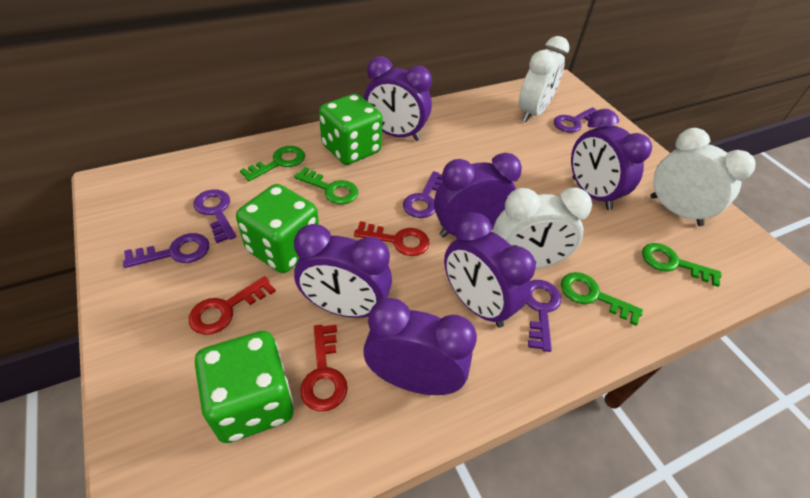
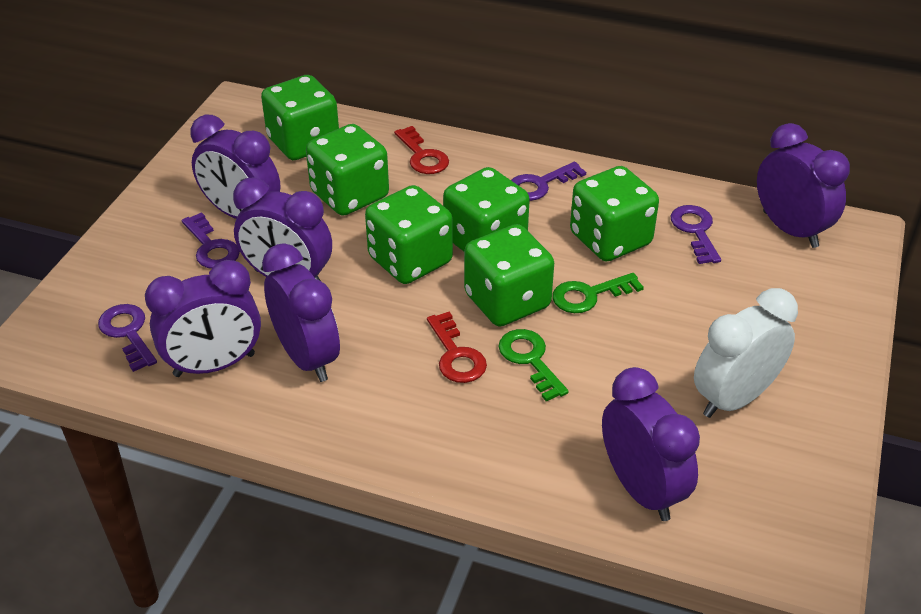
green dice: 3 -> 6
green key: 4 -> 2
purple key: 5 -> 4
red key: 3 -> 2
white clock: 3 -> 1

